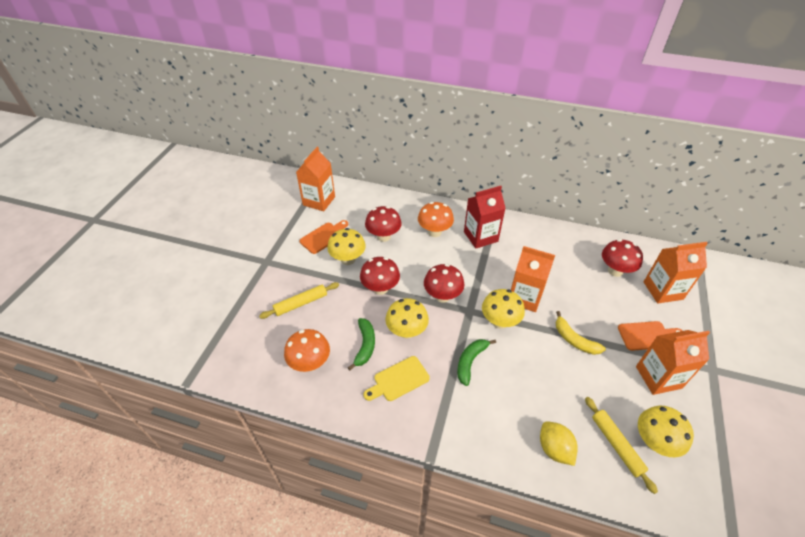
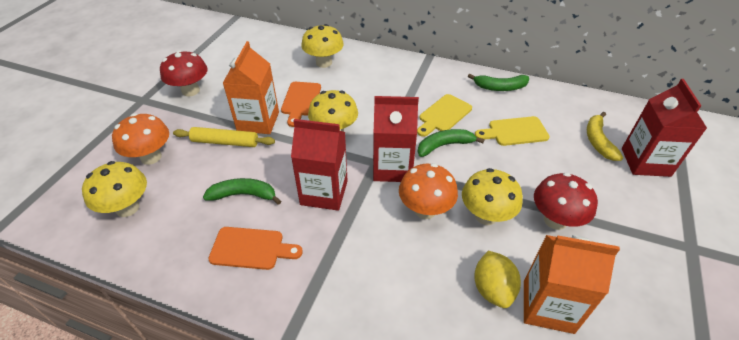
green banana: 2 -> 3
orange carton: 4 -> 2
red carton: 1 -> 3
red mushroom: 4 -> 2
yellow cutting board: 1 -> 2
yellow rolling pin: 2 -> 1

